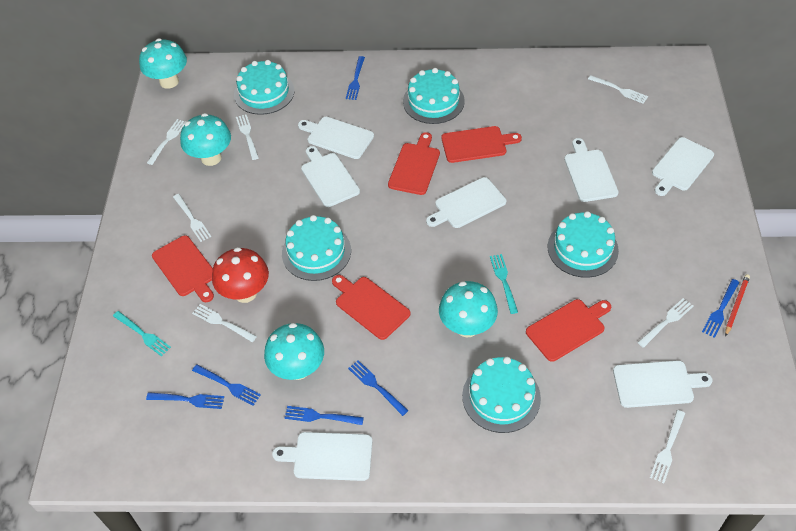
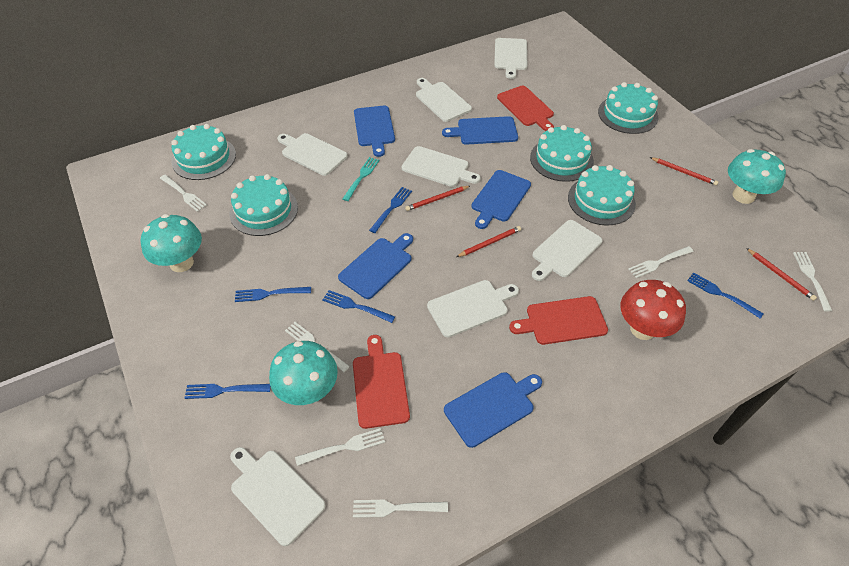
blue cutting board: 0 -> 5
blue fork: 6 -> 5
red cutting board: 5 -> 3
red pencil: 1 -> 4
turquoise fork: 2 -> 1
turquoise mushroom: 4 -> 3
white fork: 7 -> 6

